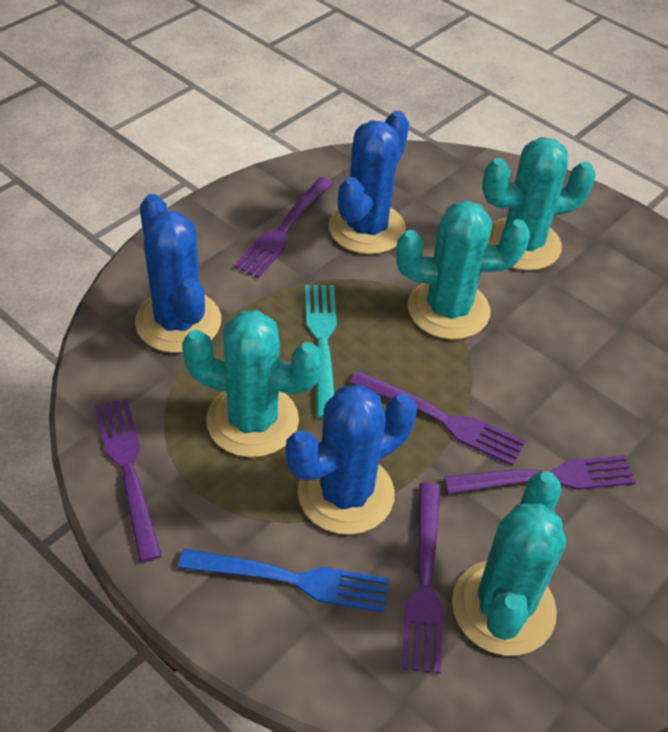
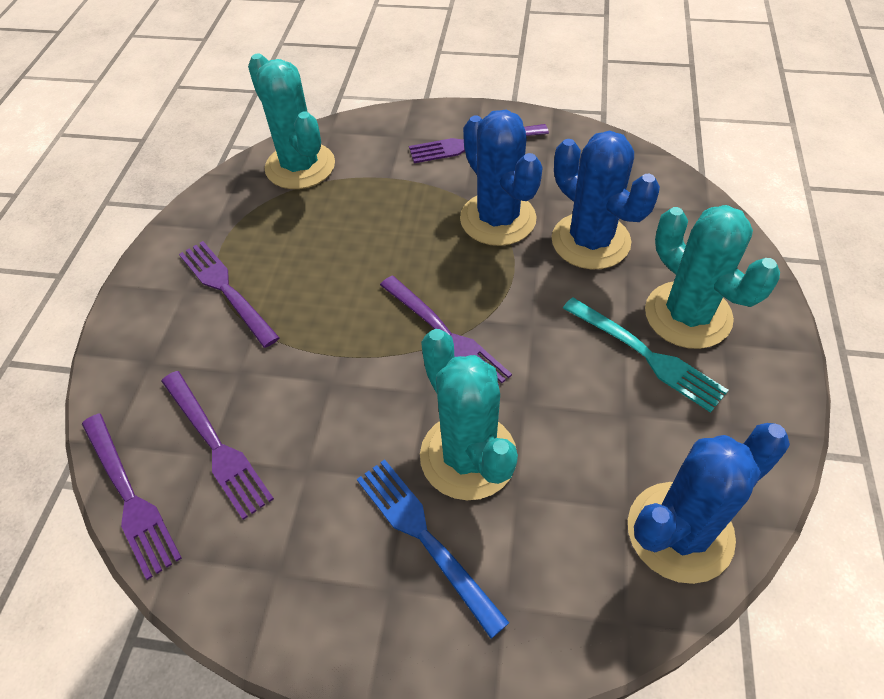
turquoise cactus: 4 -> 3

